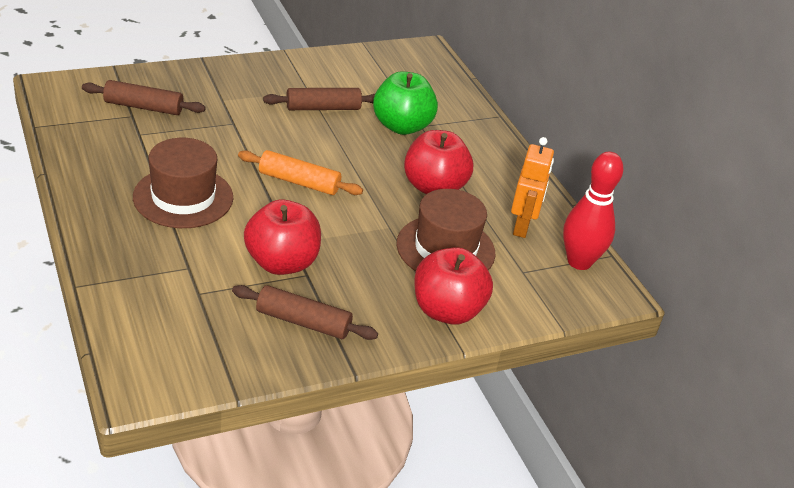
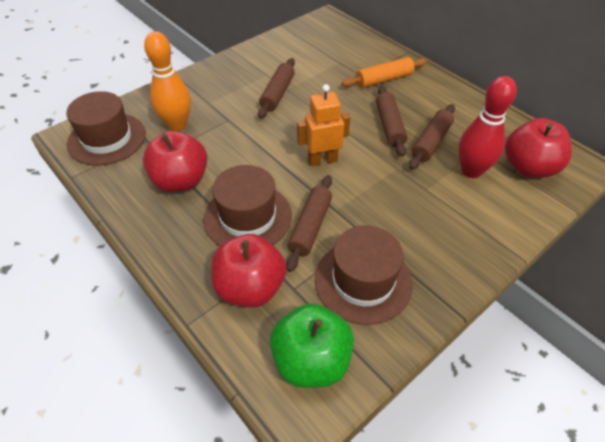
brown hat: 2 -> 3
brown rolling pin: 3 -> 4
orange bowling pin: 0 -> 1

